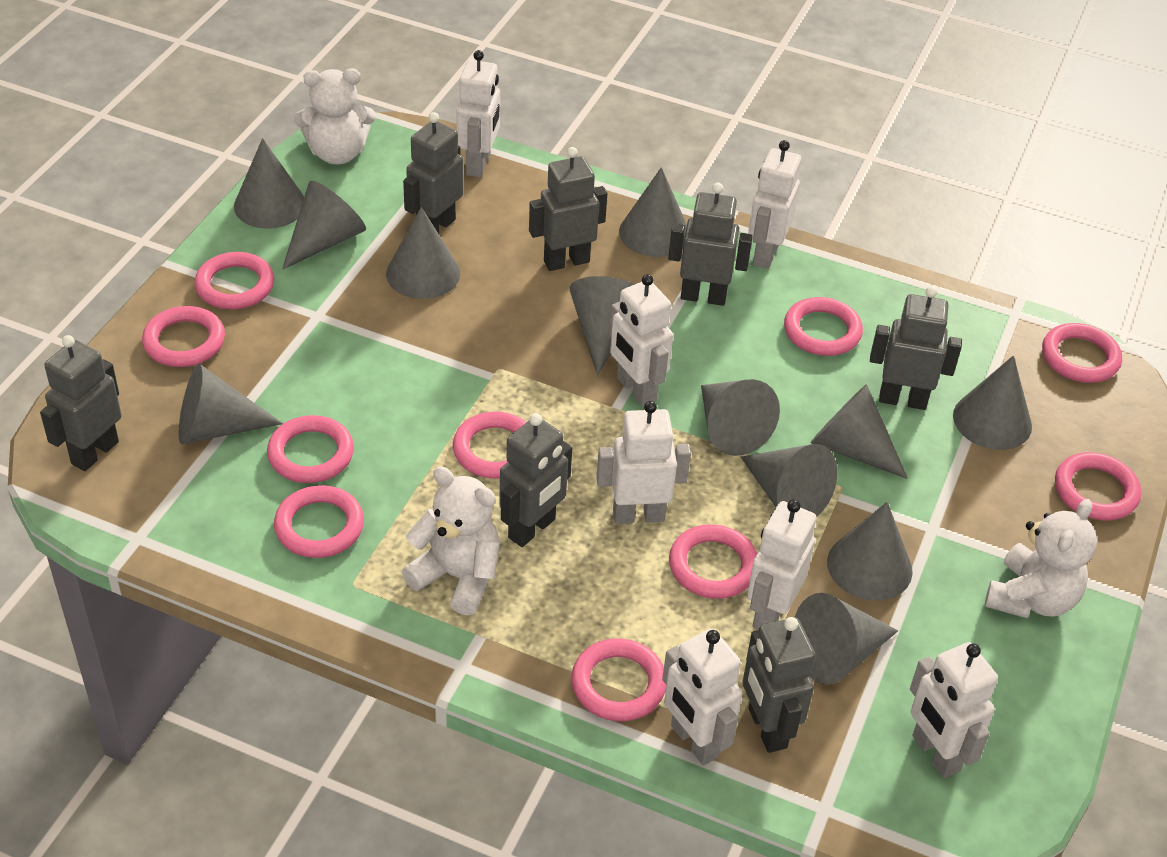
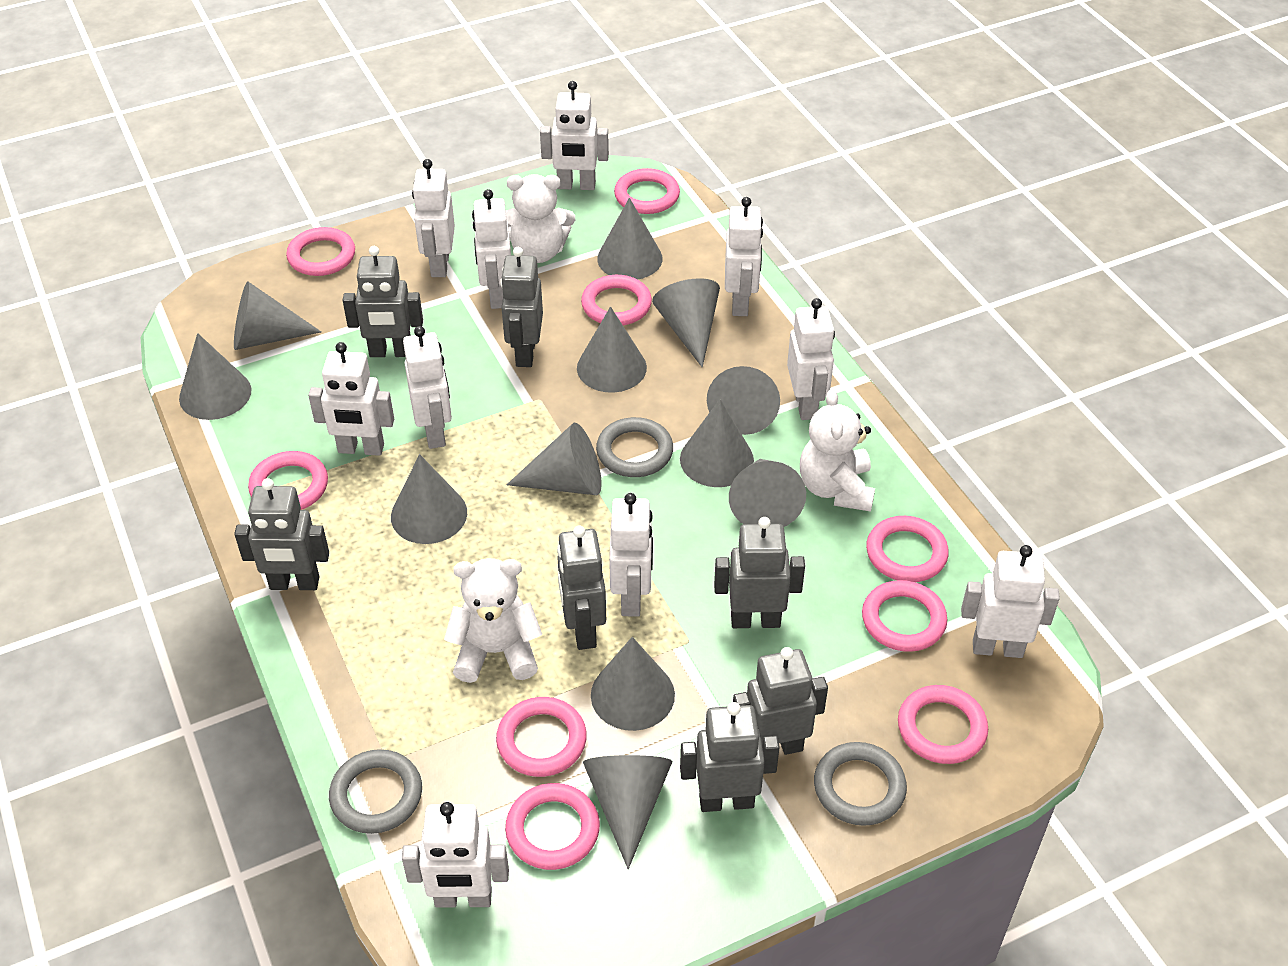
grey ring: 0 -> 3
pink ring: 10 -> 9
white robot: 7 -> 10

